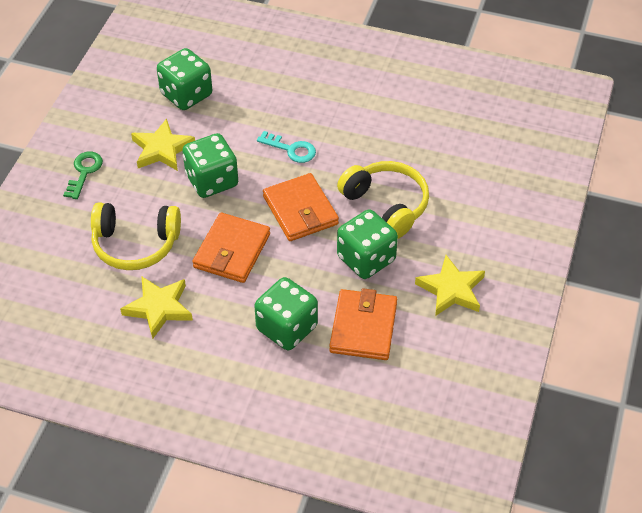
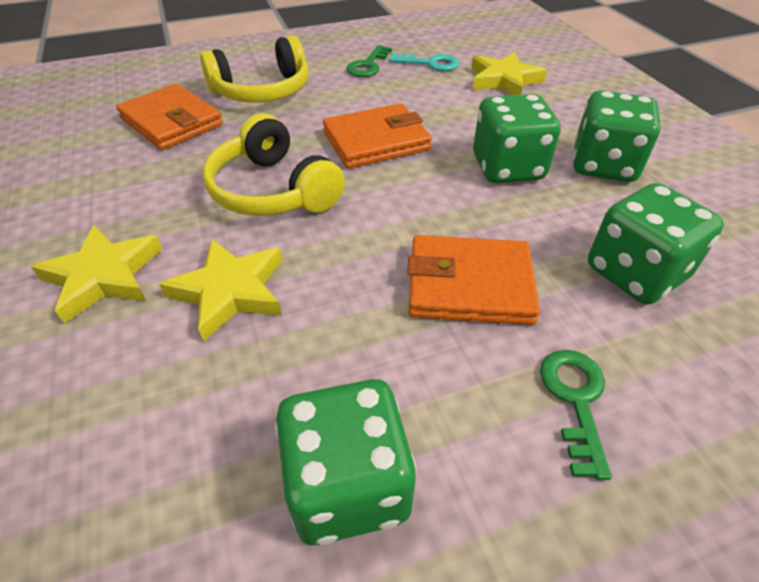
green key: 1 -> 2

